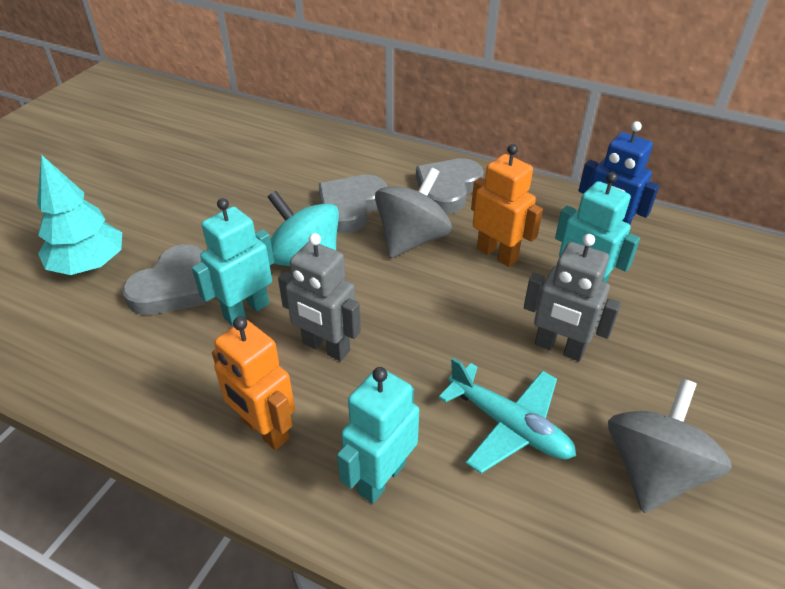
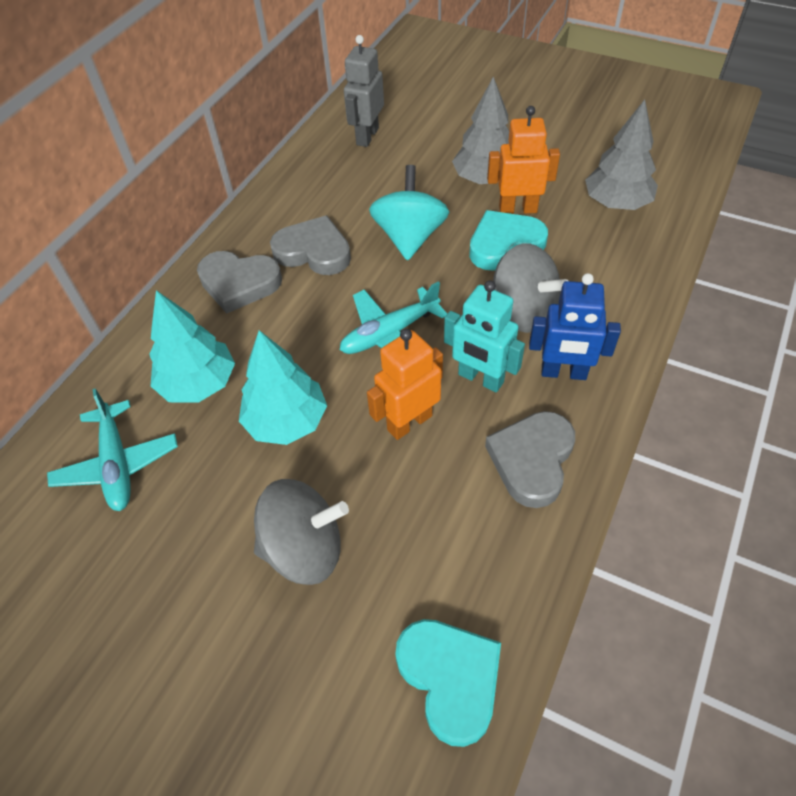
grey robot: 2 -> 1
grey tree: 0 -> 2
turquoise heart: 0 -> 2
turquoise plane: 1 -> 2
turquoise robot: 3 -> 1
turquoise tree: 1 -> 2

